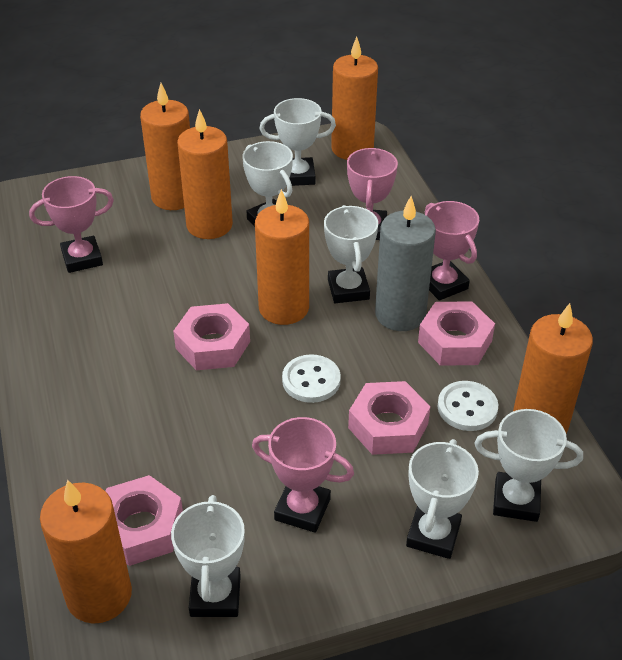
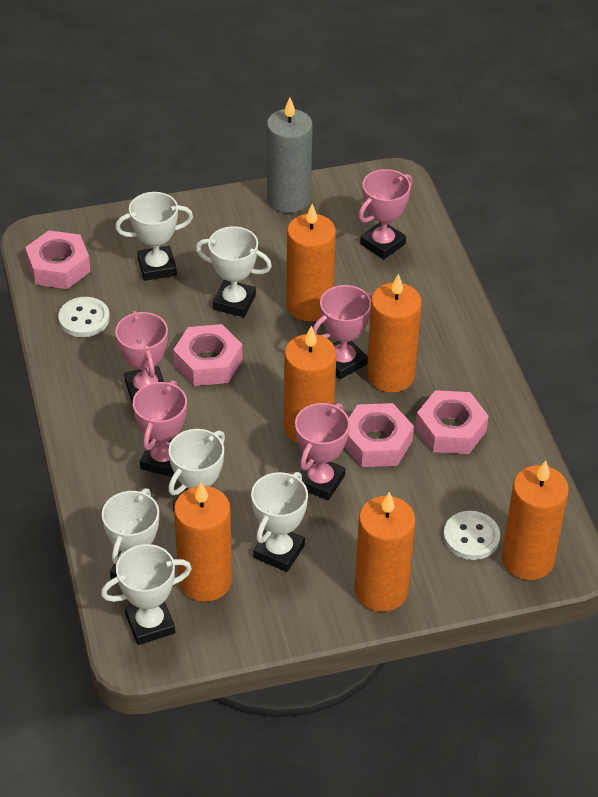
pink trophy: 4 -> 5

